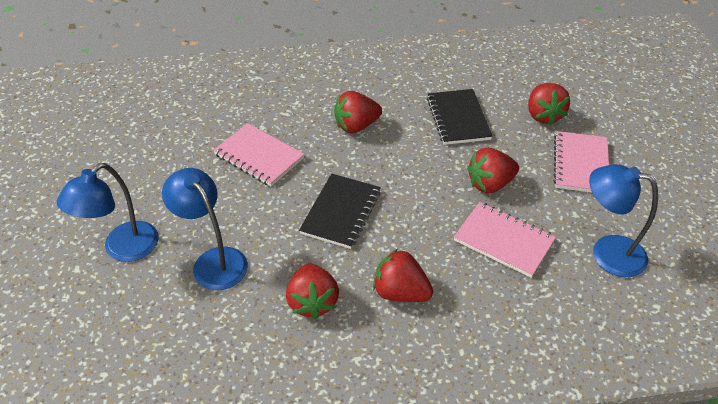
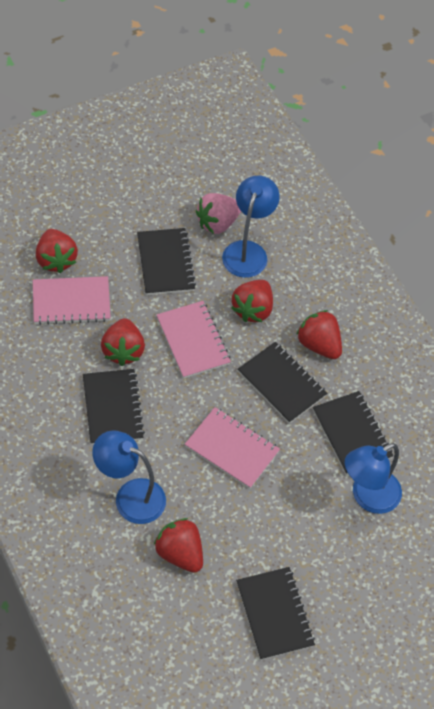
black notebook: 2 -> 5
pink strawberry: 0 -> 1

